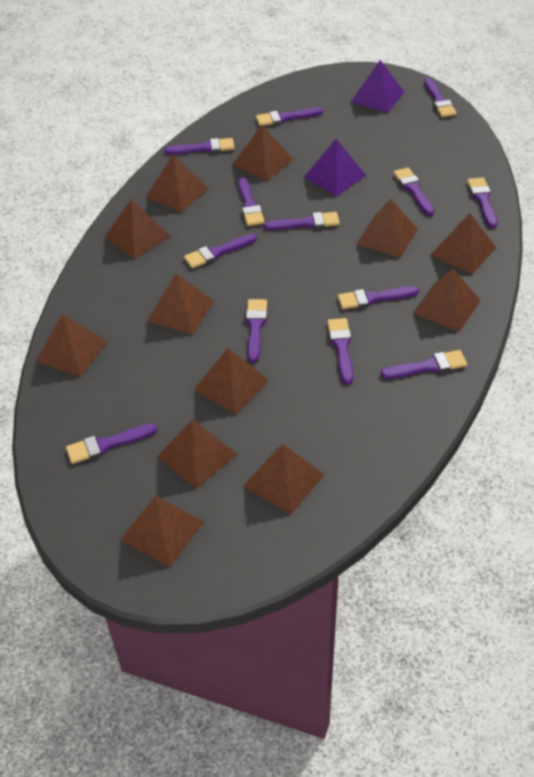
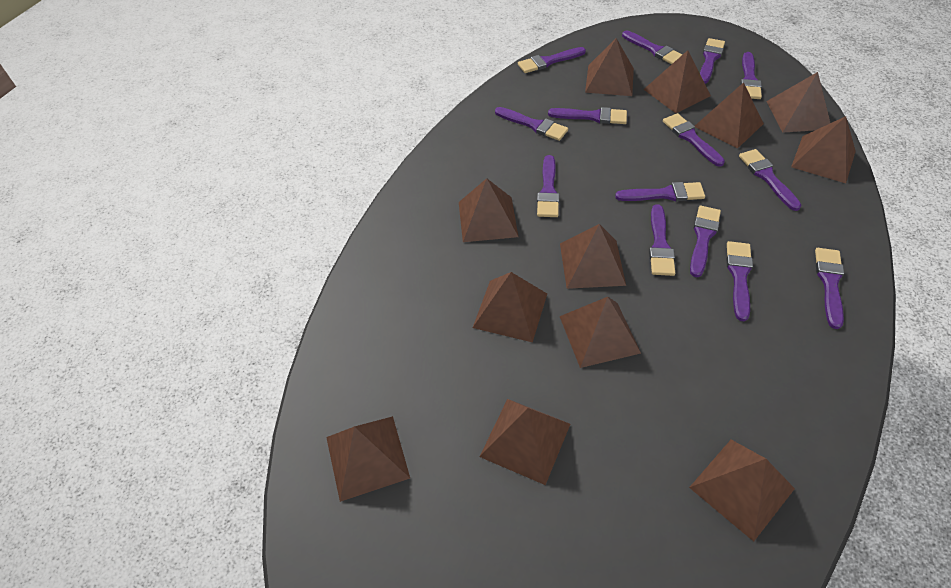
purple brush: 13 -> 14
purple pyramid: 2 -> 0

